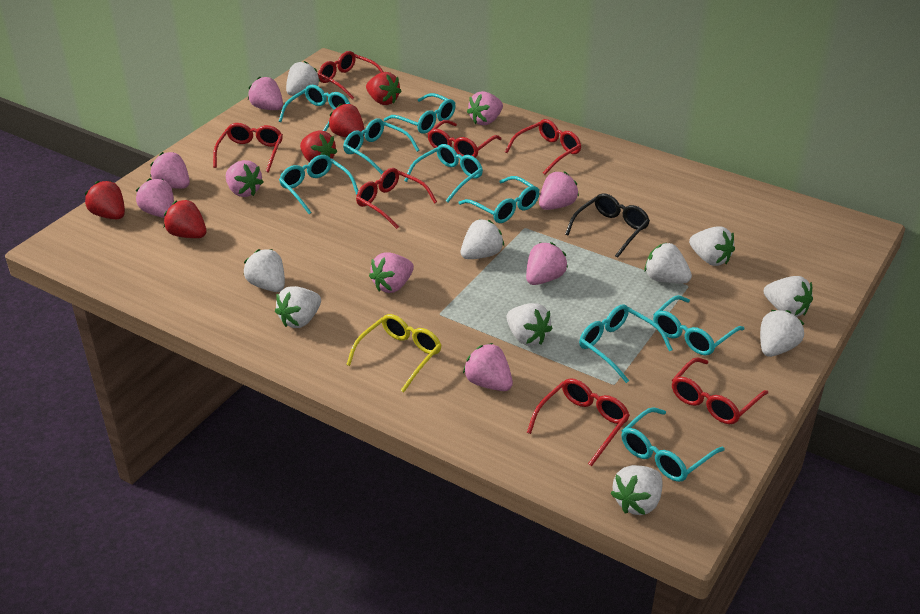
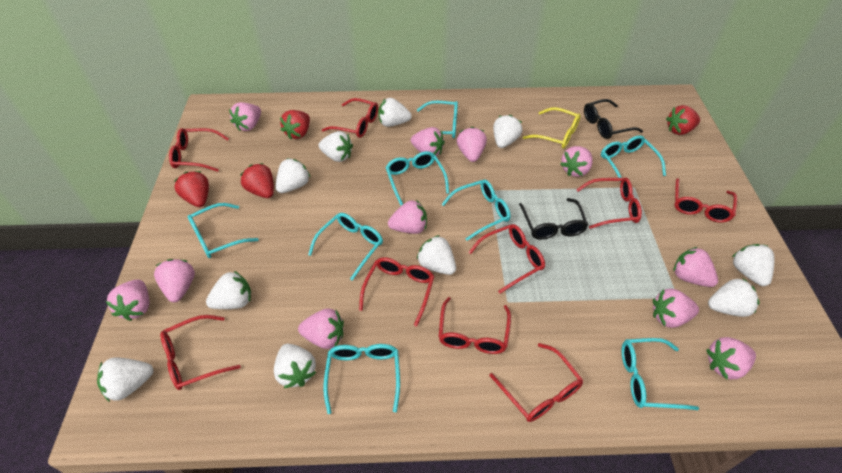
black glasses: 1 -> 2
pink strawberry: 9 -> 11
red glasses: 7 -> 9
red strawberry: 5 -> 4
turquoise glasses: 9 -> 8

